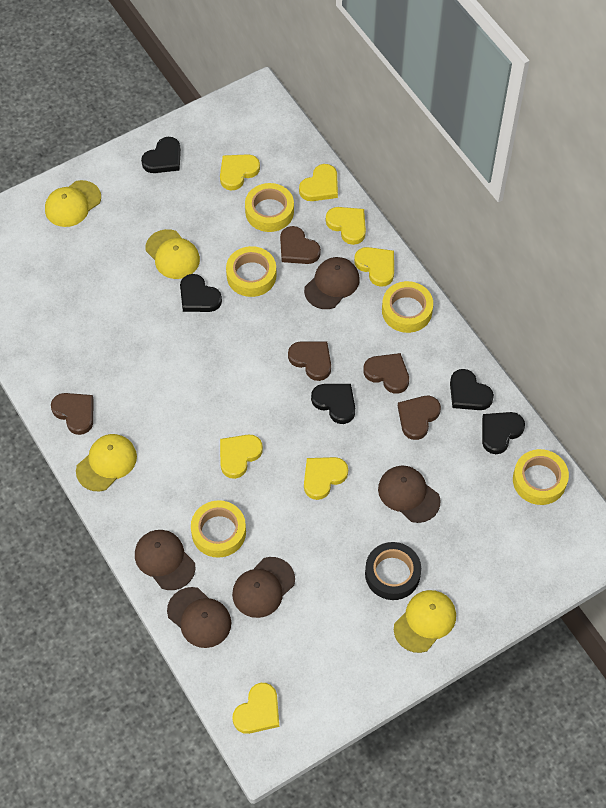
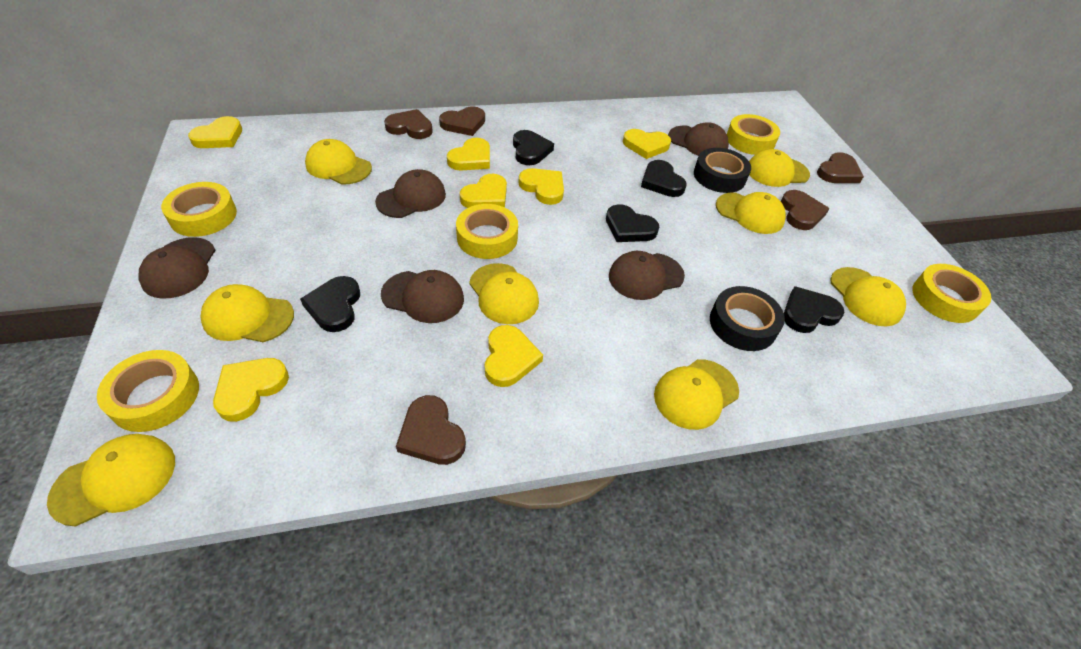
black tape: 1 -> 2
yellow cap: 4 -> 8

